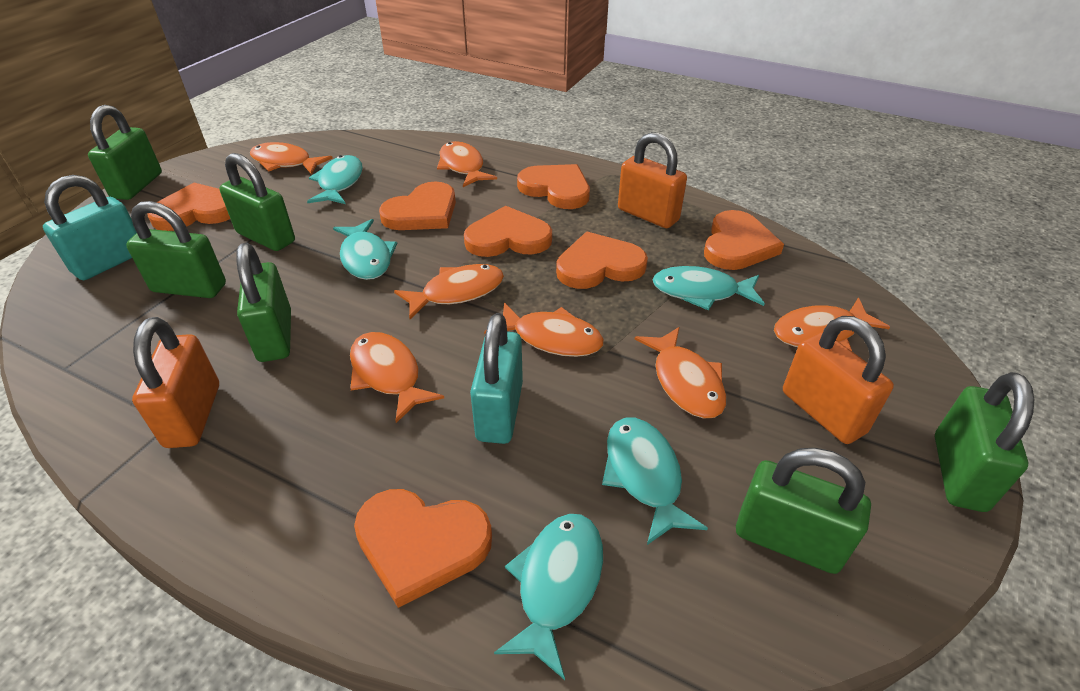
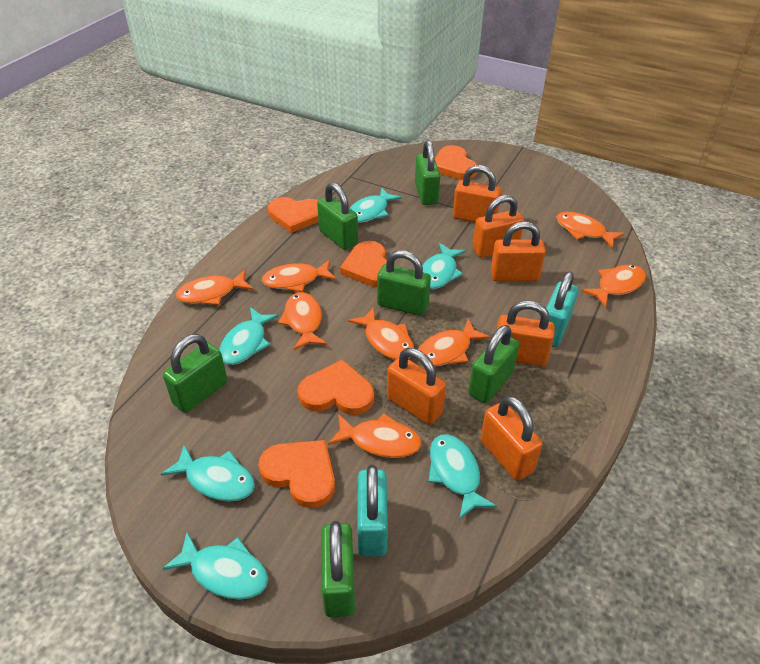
orange fish: 7 -> 8
orange heart: 7 -> 5
orange padlock: 3 -> 6
turquoise fish: 5 -> 6

